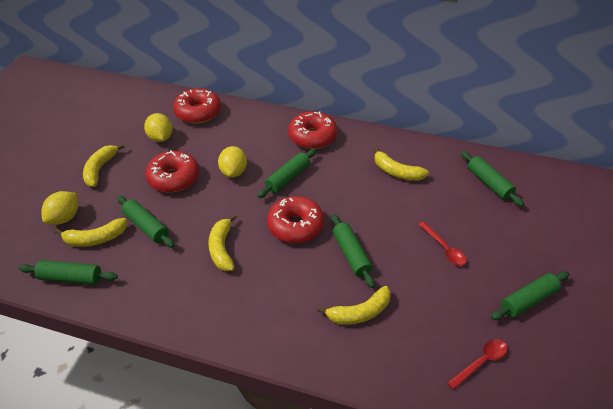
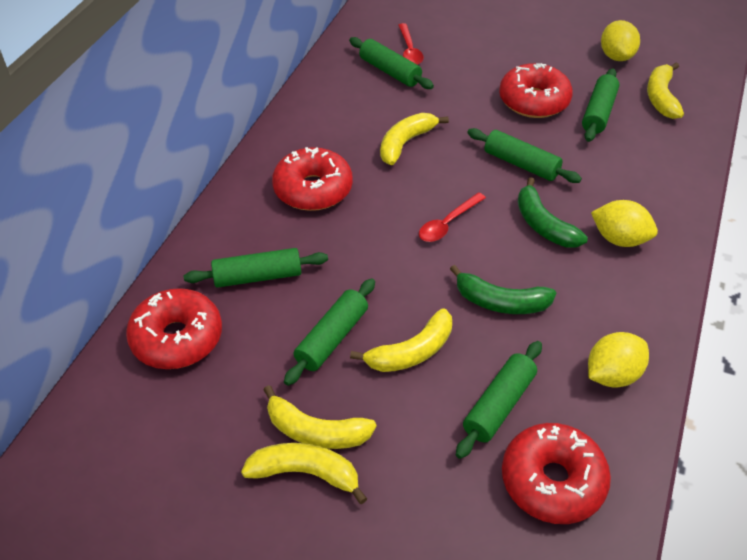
green banana: 0 -> 2

